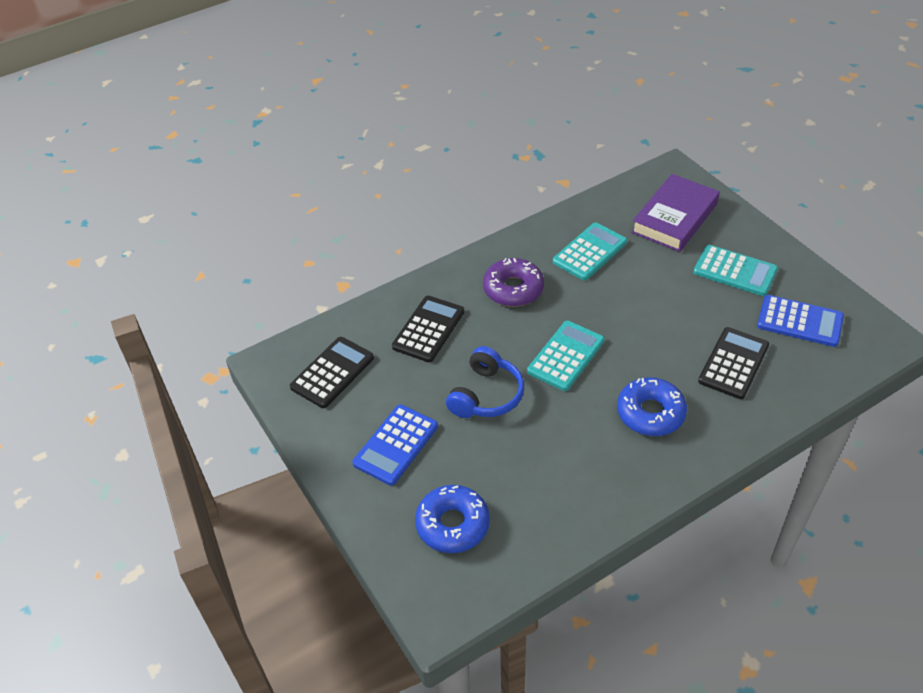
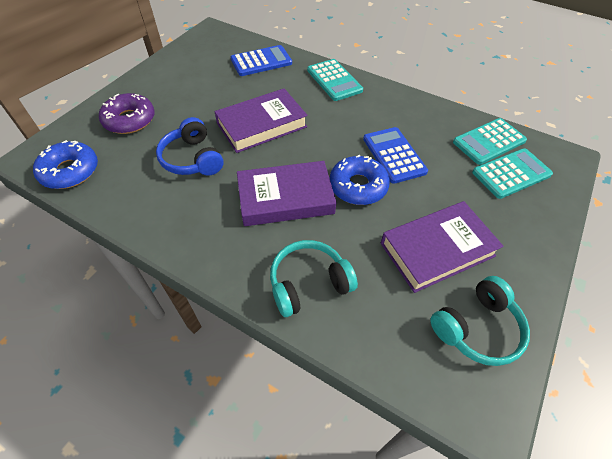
black calculator: 3 -> 0
purple book: 1 -> 3
turquoise headphones: 0 -> 2

